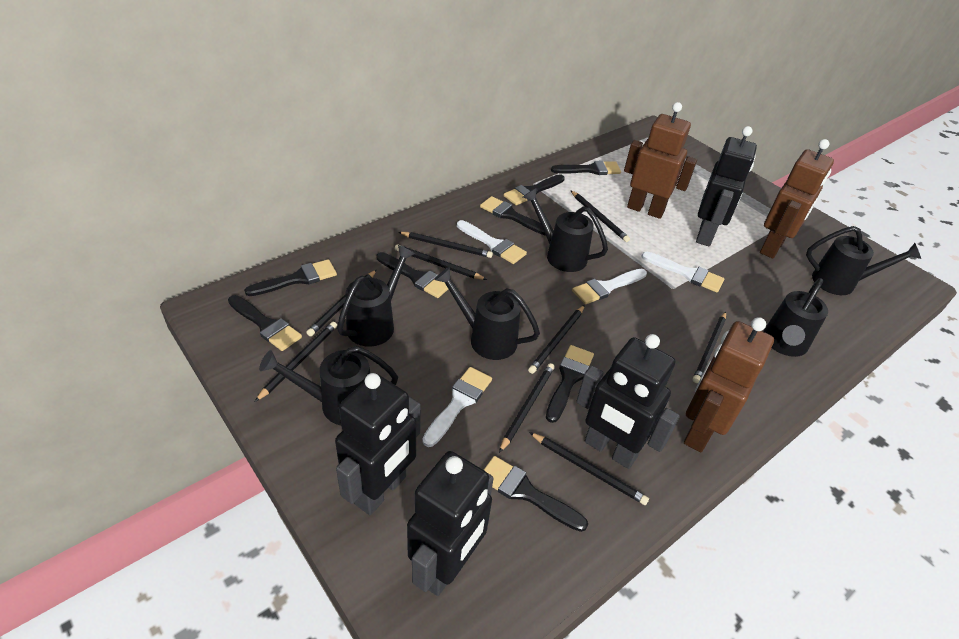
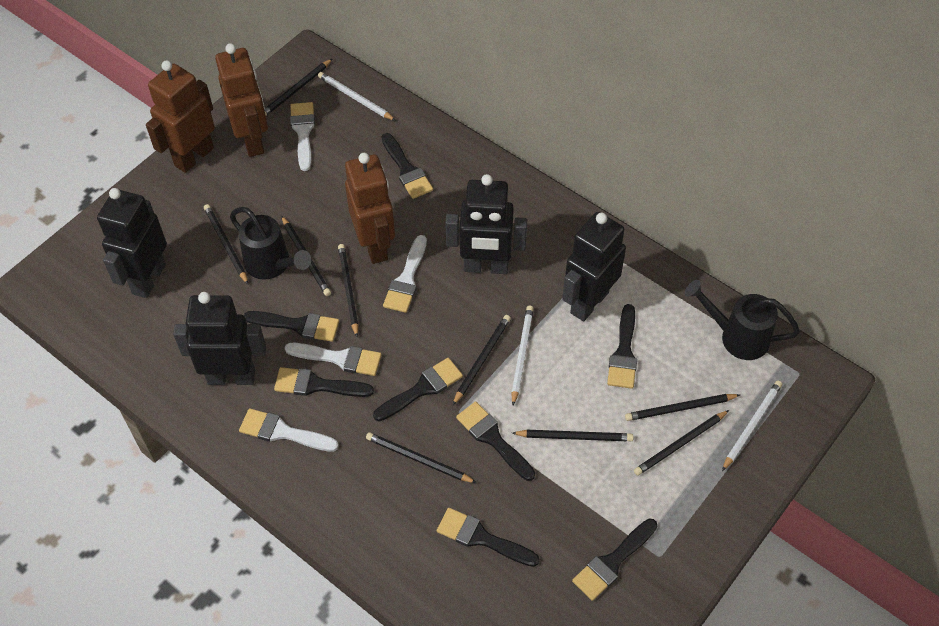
black watering can: 6 -> 2
white pencil: 0 -> 3

